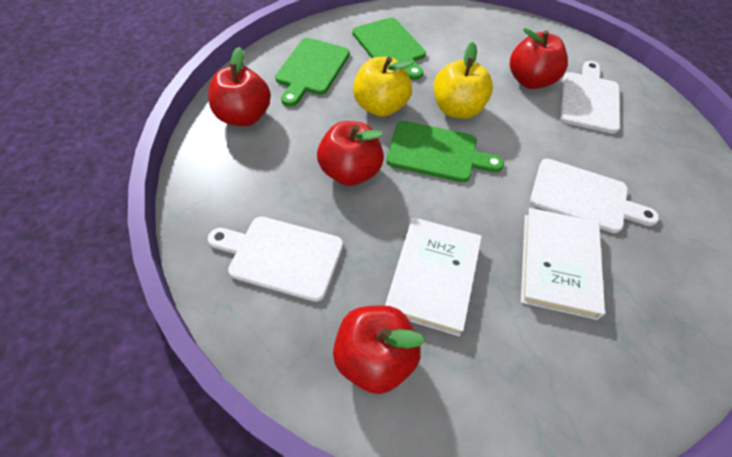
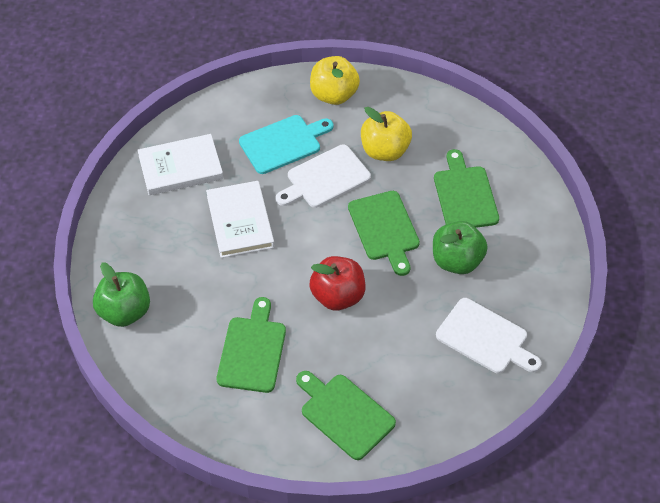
green apple: 0 -> 2
green cutting board: 3 -> 4
red apple: 4 -> 1
turquoise cutting board: 0 -> 1
white cutting board: 3 -> 2

